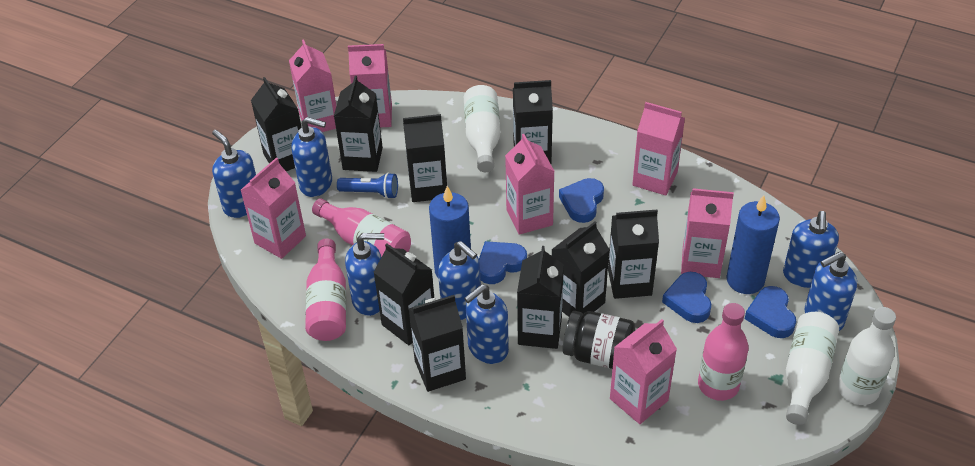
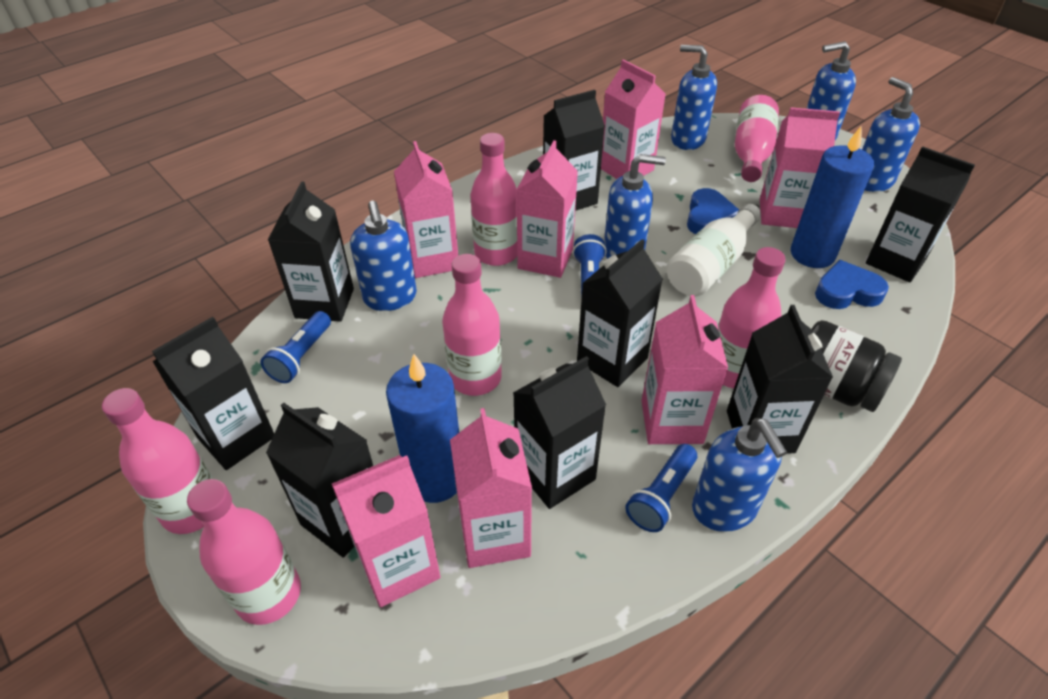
black carton: 9 -> 8
blue flashlight: 1 -> 3
blue heart: 4 -> 2
blue soap dispenser: 7 -> 6
pink bottle: 3 -> 6
white bottle: 3 -> 1

